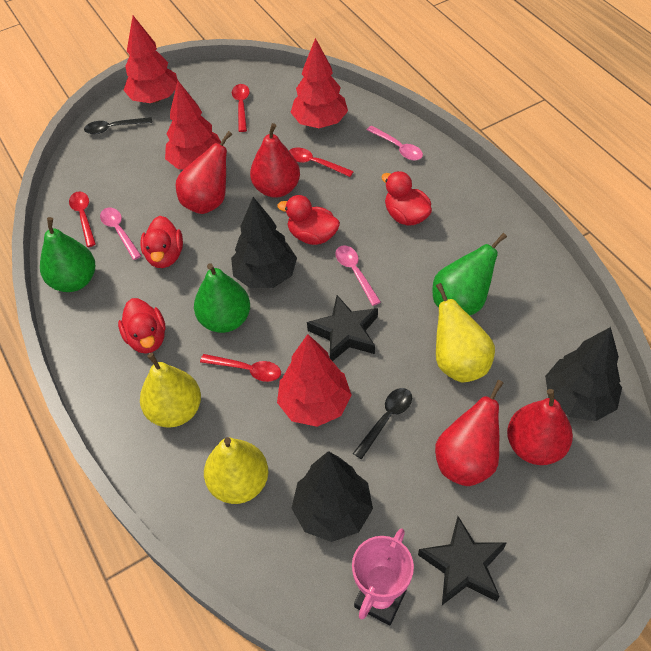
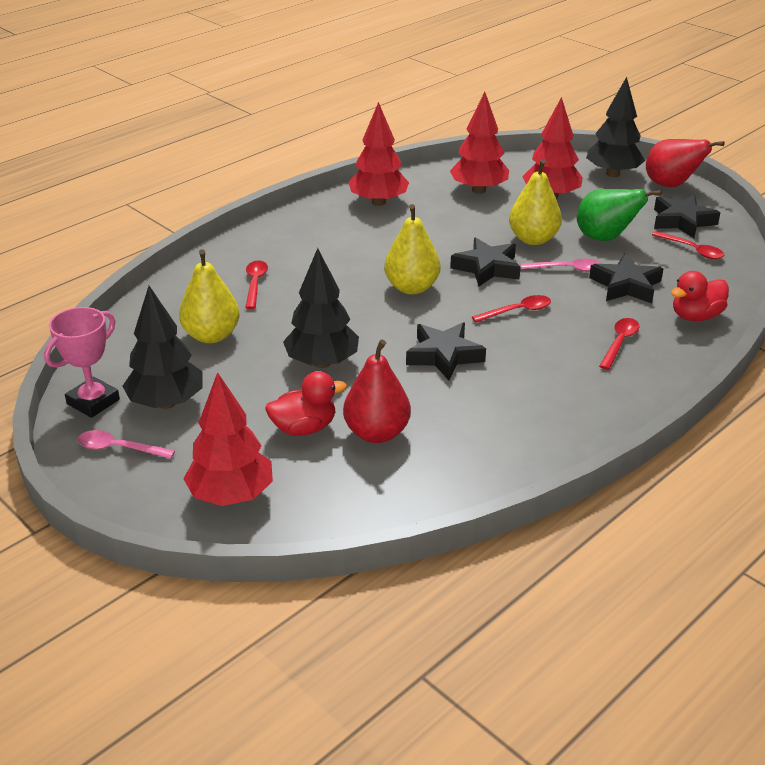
black spoon: 2 -> 0
black star: 2 -> 4
green pear: 3 -> 1
pink spoon: 3 -> 2
red duck: 4 -> 2
red pear: 4 -> 2

